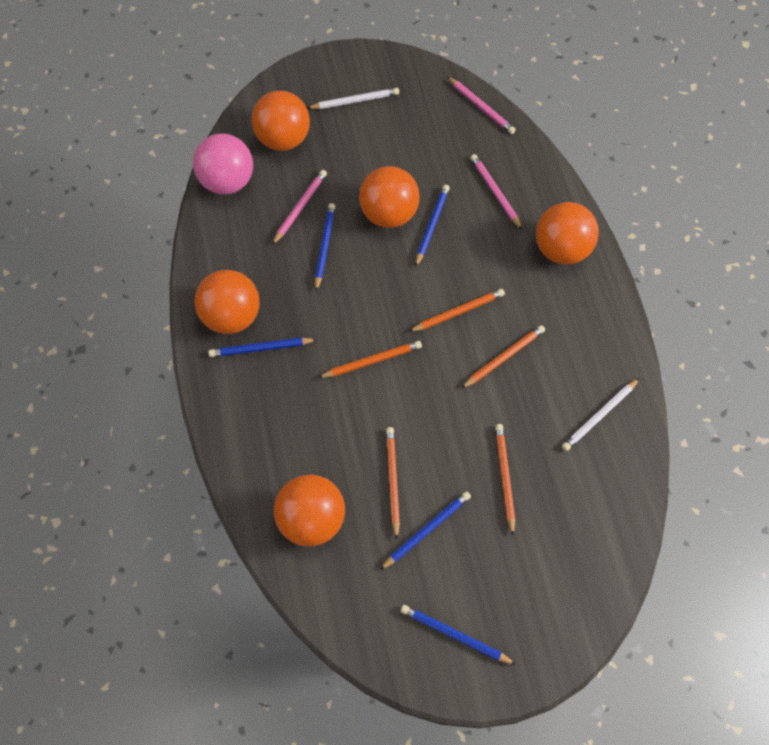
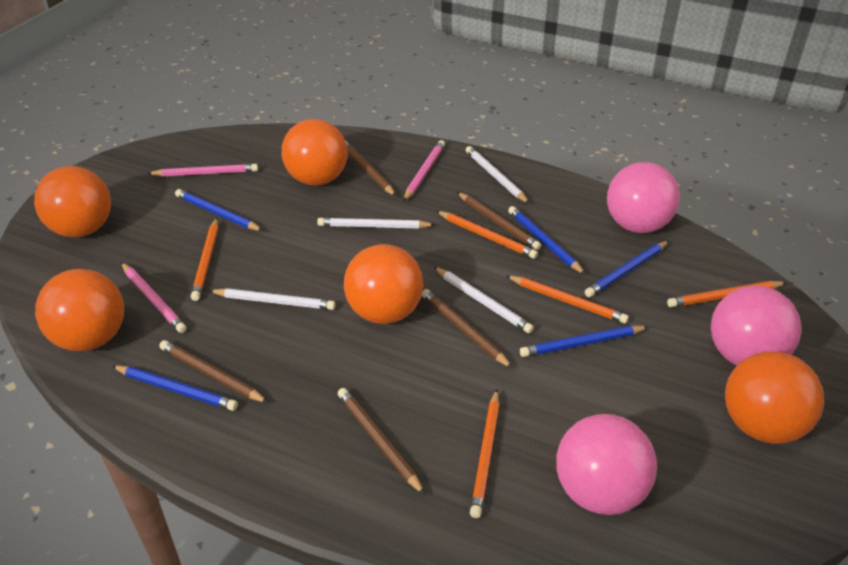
brown pencil: 0 -> 5
pink ball: 1 -> 3
white pencil: 2 -> 4

